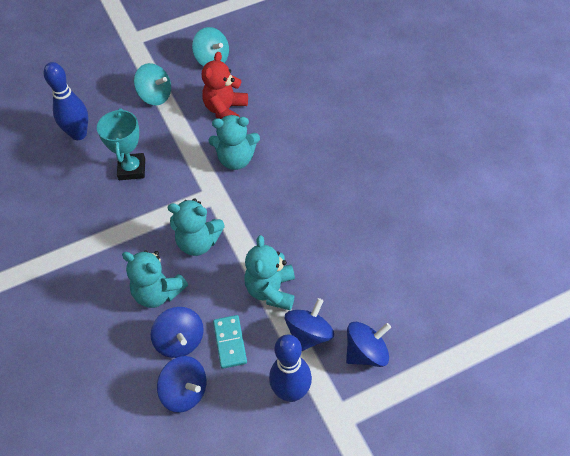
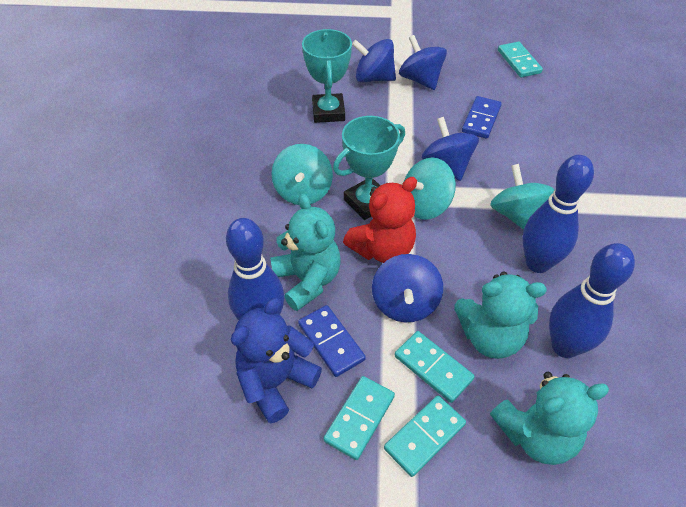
blue bowling pin: 2 -> 3
blue domino: 0 -> 2
blue teddy bear: 0 -> 1
turquoise domino: 1 -> 4
turquoise spinning top: 2 -> 3
turquoise teddy bear: 4 -> 3
turquoise trophy: 1 -> 2

